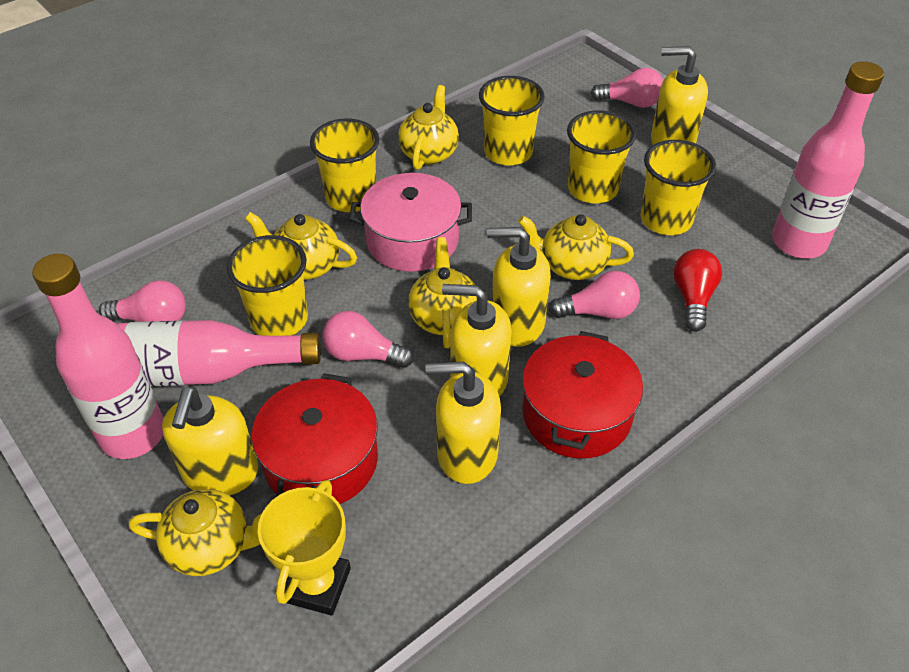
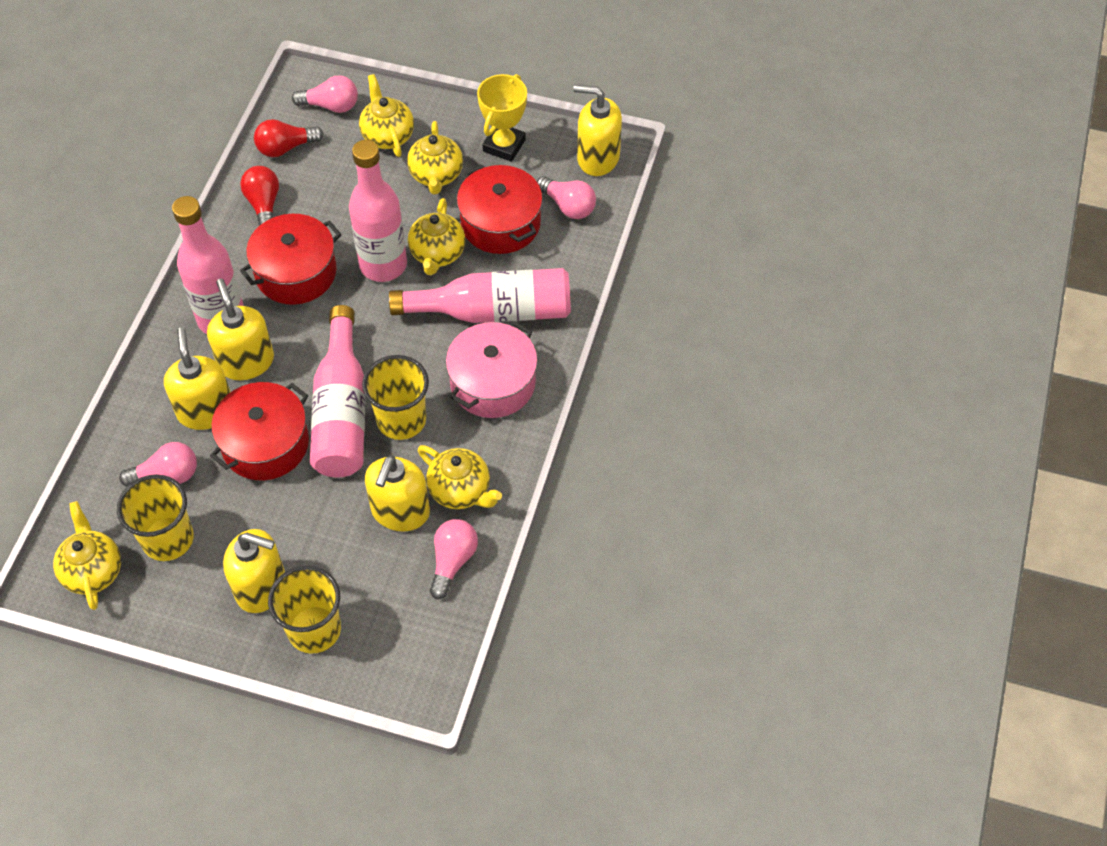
pink bottle: 3 -> 4
red light bulb: 1 -> 2
red pot: 2 -> 3
yellow cup: 5 -> 3

